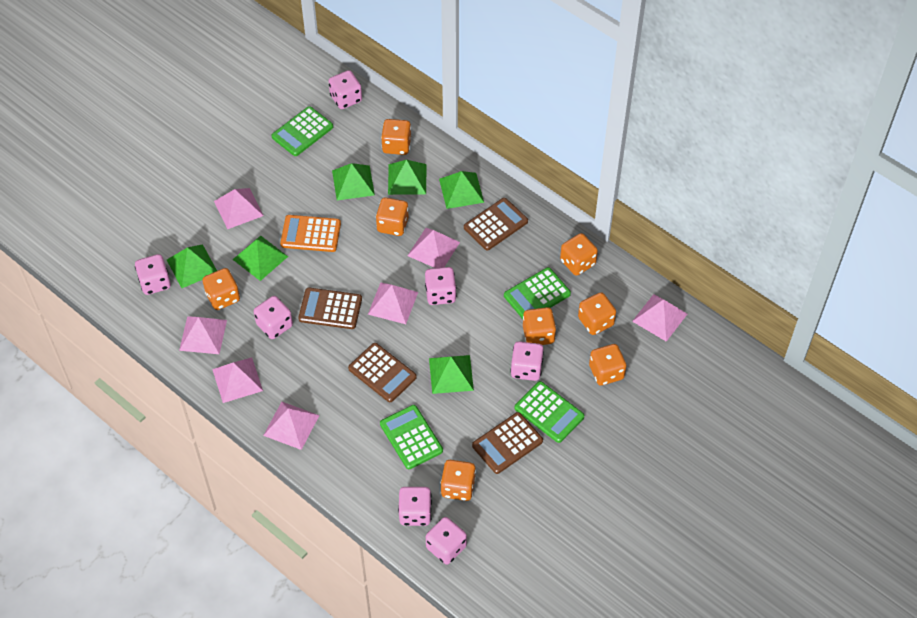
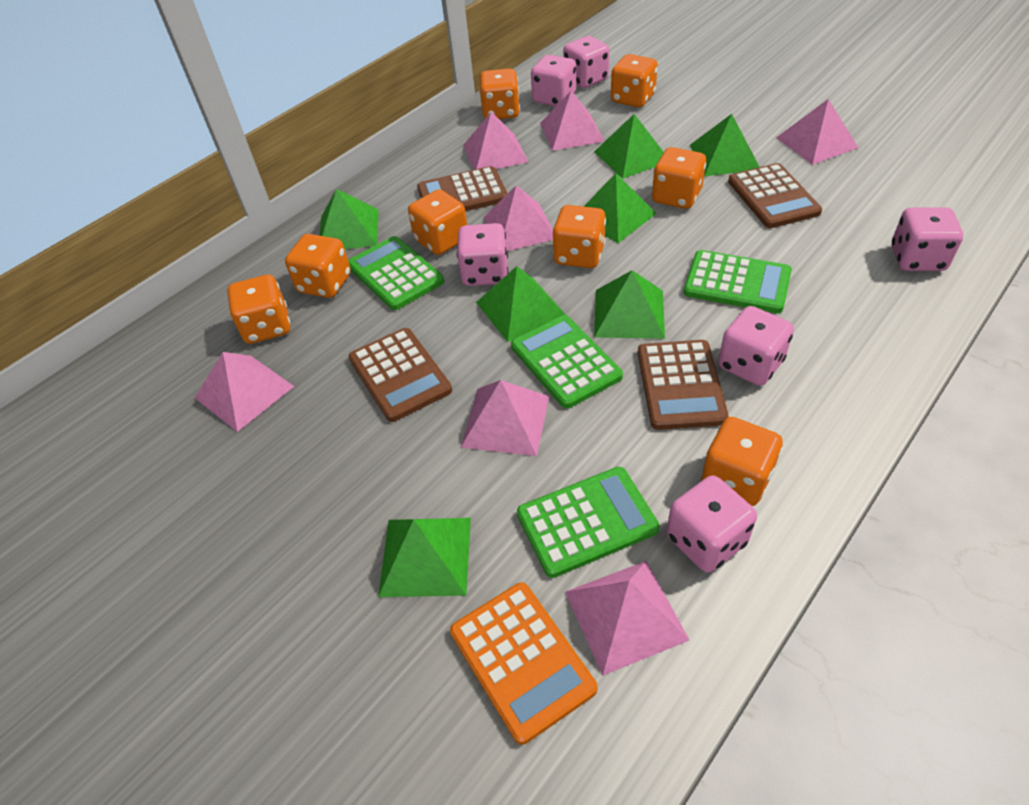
green pyramid: 6 -> 7
pink dice: 7 -> 6

